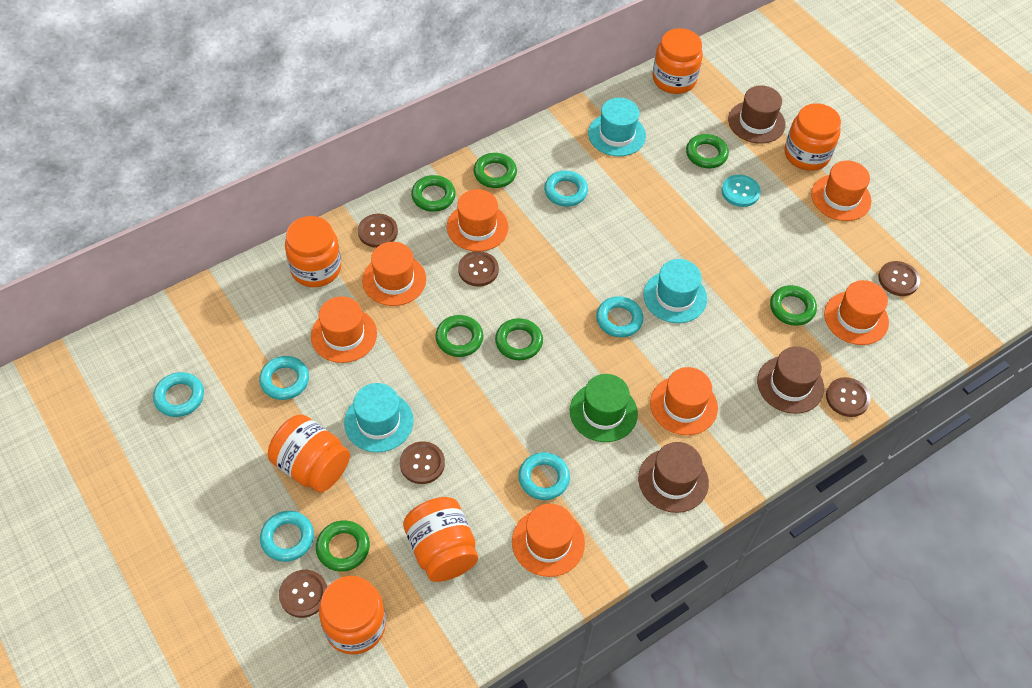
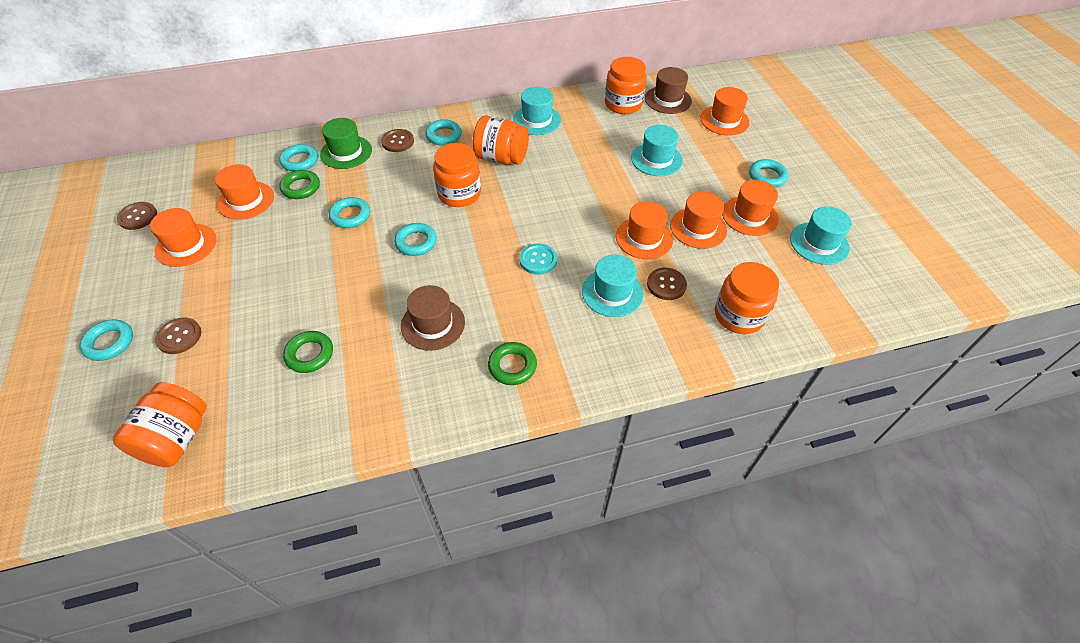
brown button: 6 -> 4
brown hat: 3 -> 2
green ring: 7 -> 3
orange hat: 7 -> 6
orange jar: 6 -> 5
turquoise hat: 3 -> 4

